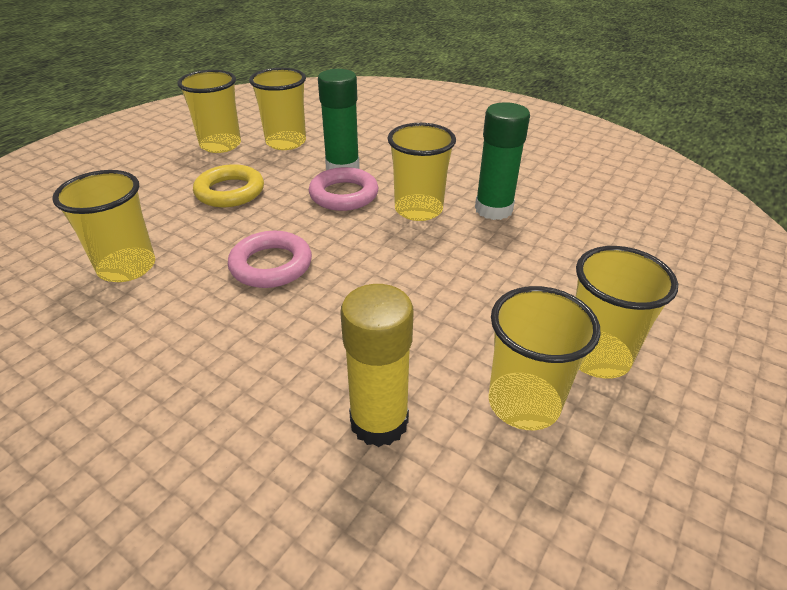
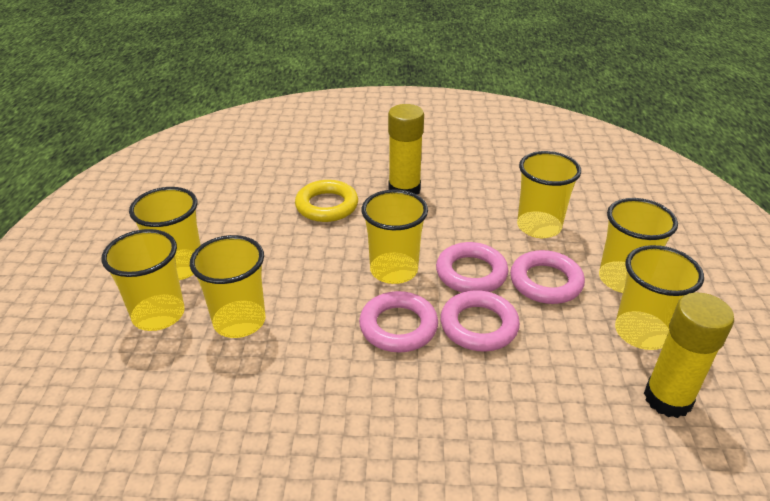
green glue stick: 2 -> 0
pink ring: 2 -> 4
yellow cup: 6 -> 7
yellow glue stick: 1 -> 2

